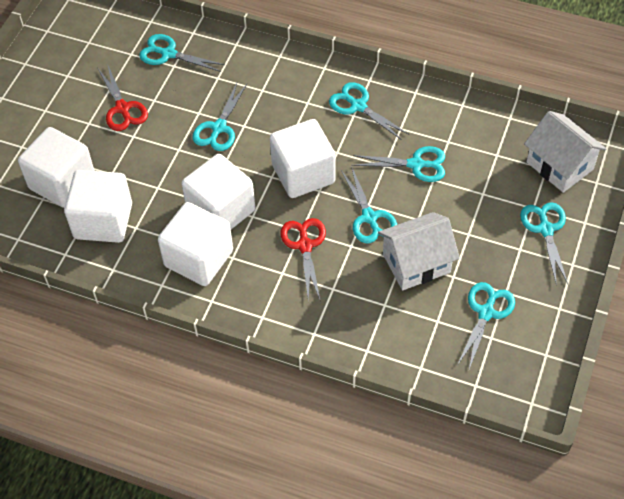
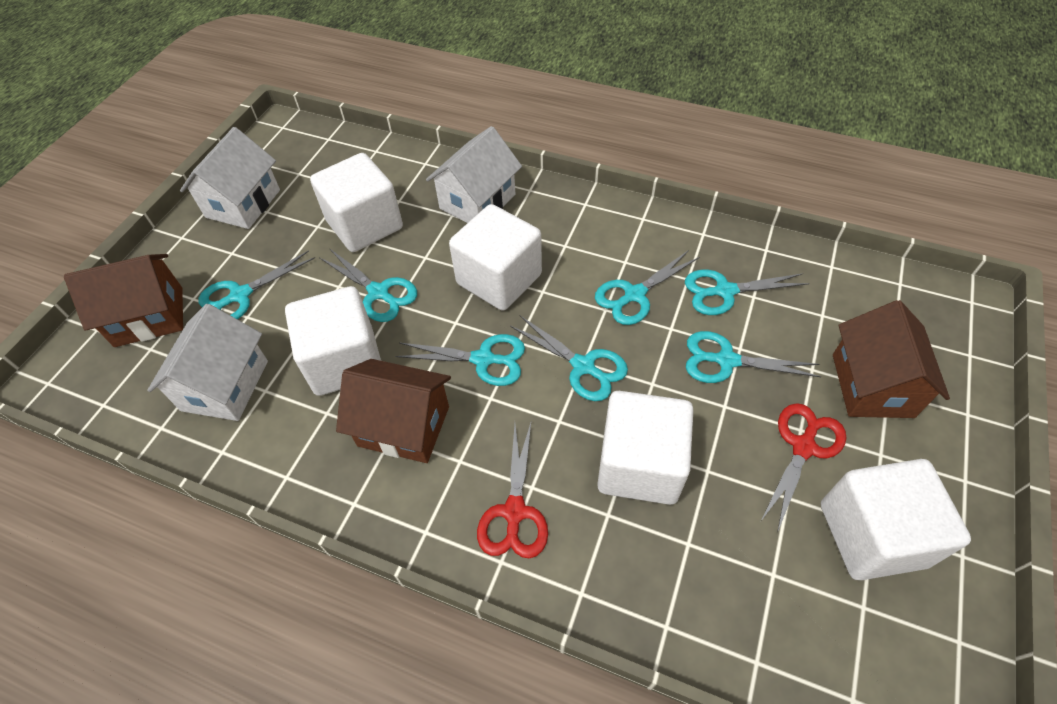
brown house: 0 -> 3
white house: 2 -> 3

